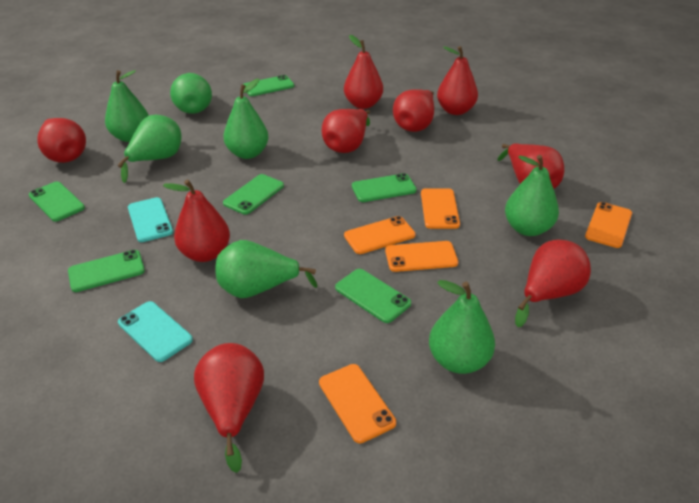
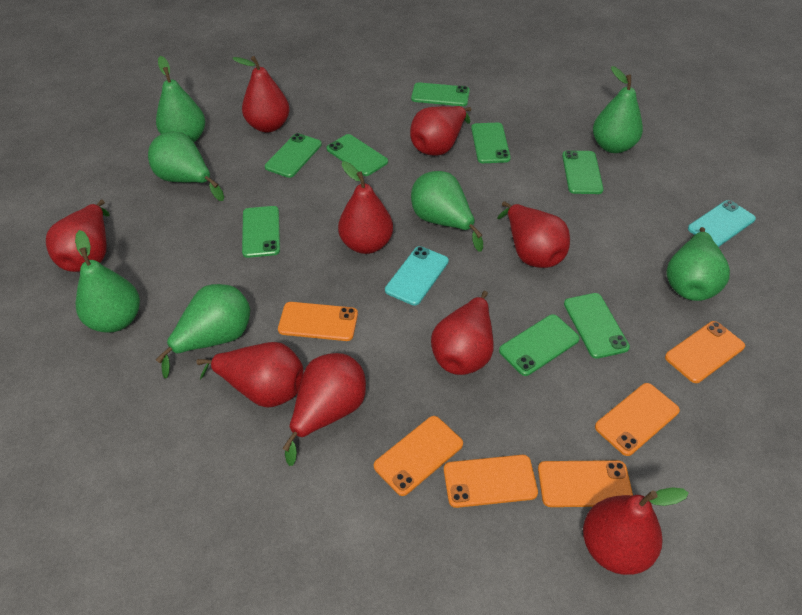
green phone: 6 -> 8
orange phone: 5 -> 6

